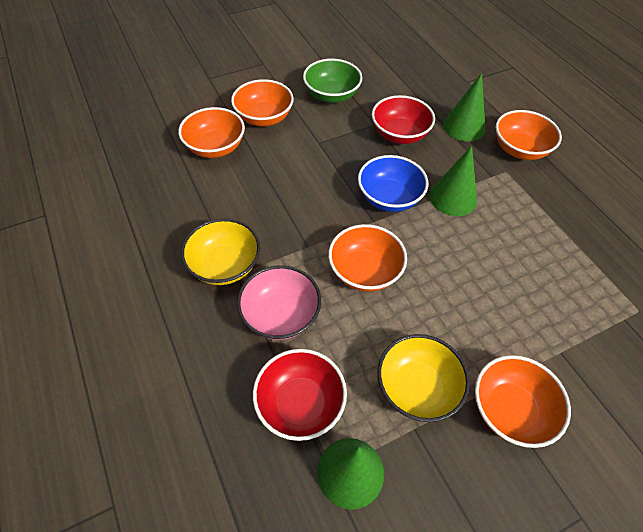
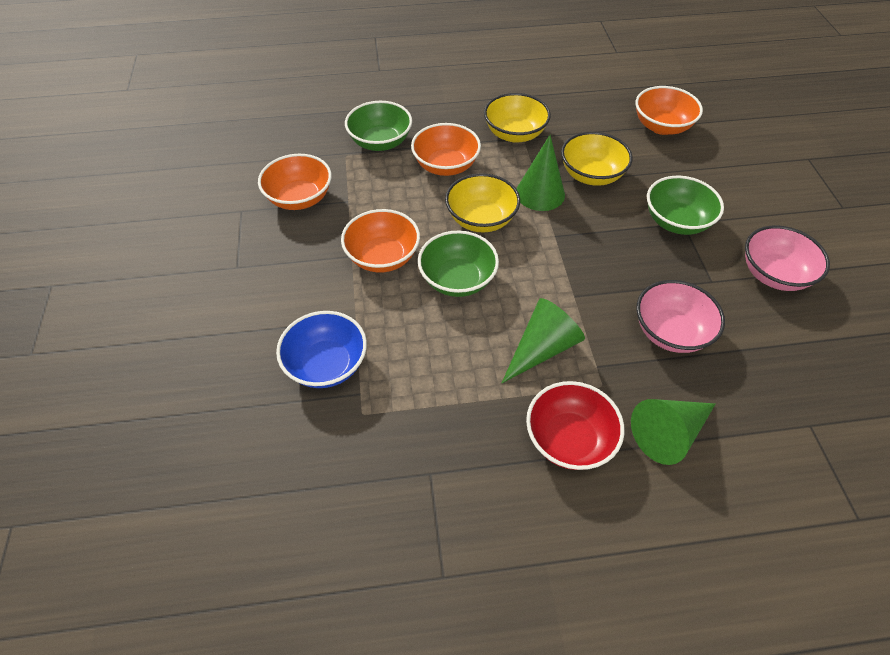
green bowl: 1 -> 3
orange bowl: 5 -> 4
pink bowl: 1 -> 2
red bowl: 2 -> 1
yellow bowl: 2 -> 3

